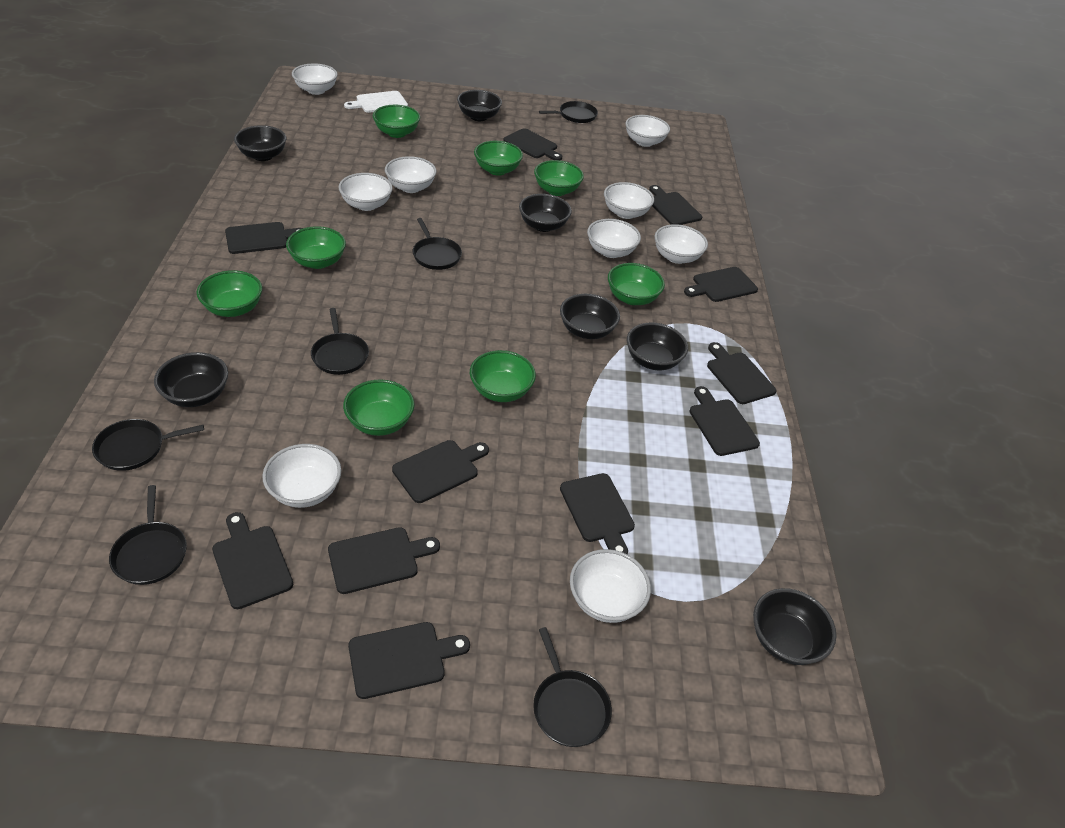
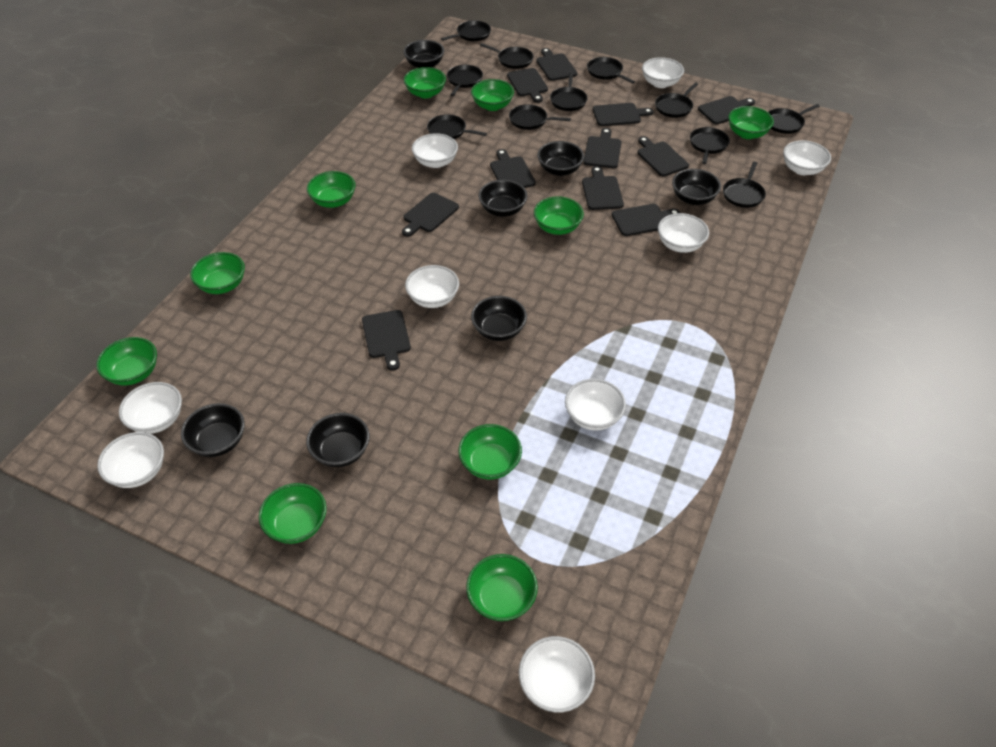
black pan: 6 -> 11
green bowl: 8 -> 10
white cutting board: 1 -> 0

